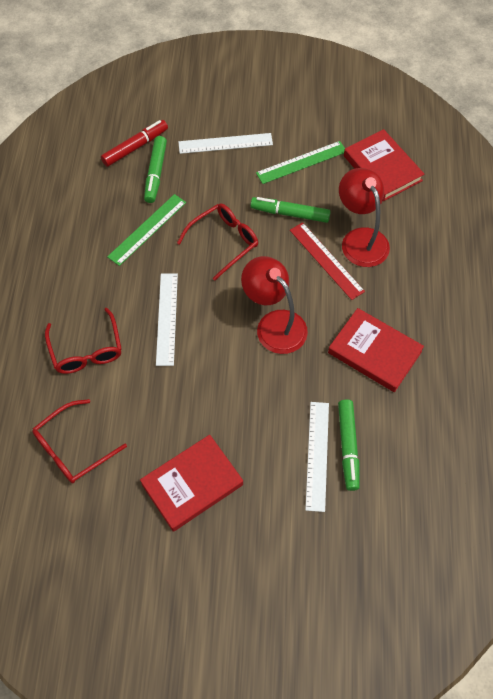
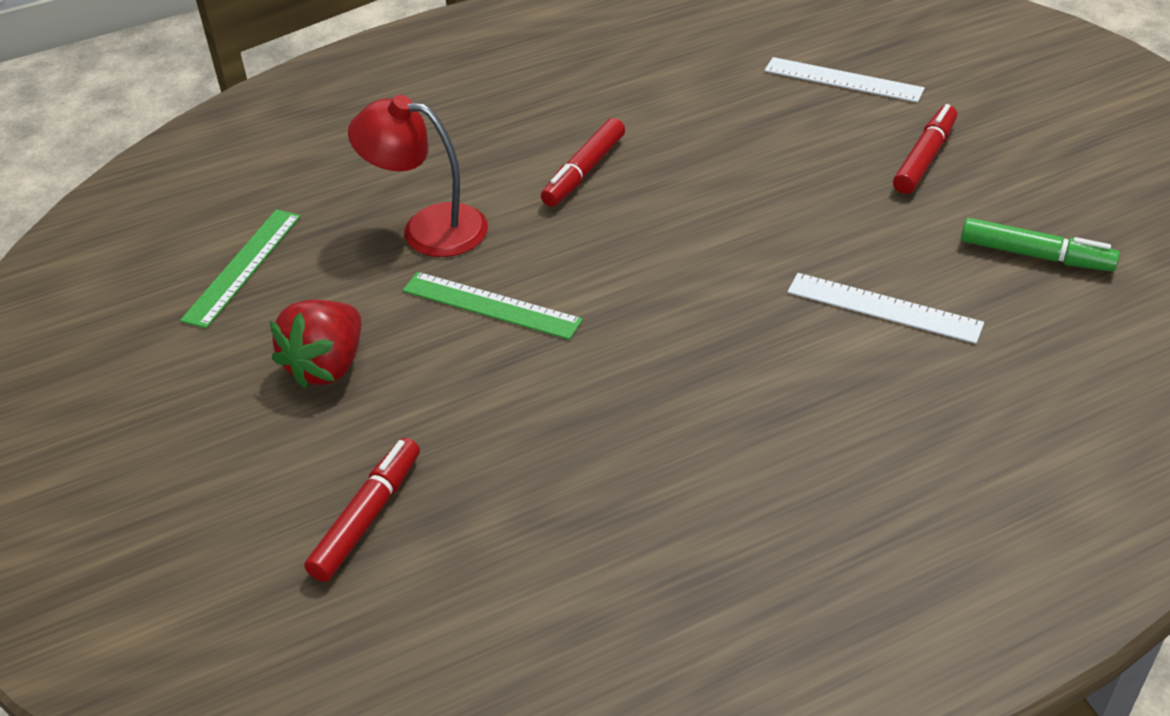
green marker: 3 -> 1
red book: 3 -> 0
red glasses: 3 -> 0
red lamp: 2 -> 1
red marker: 1 -> 3
red ruler: 1 -> 0
red strawberry: 0 -> 1
white ruler: 3 -> 2

